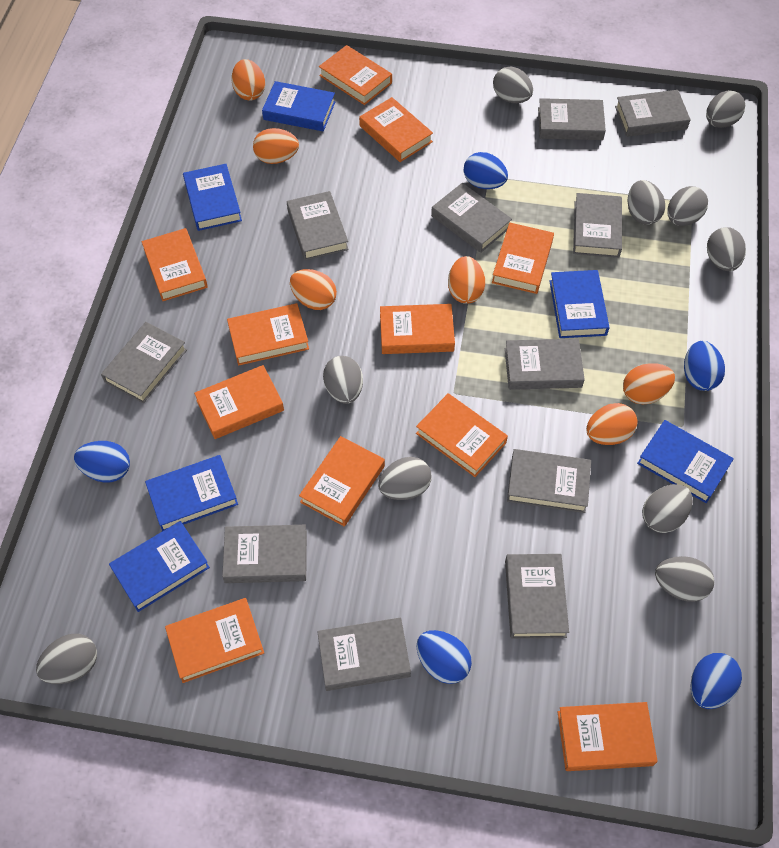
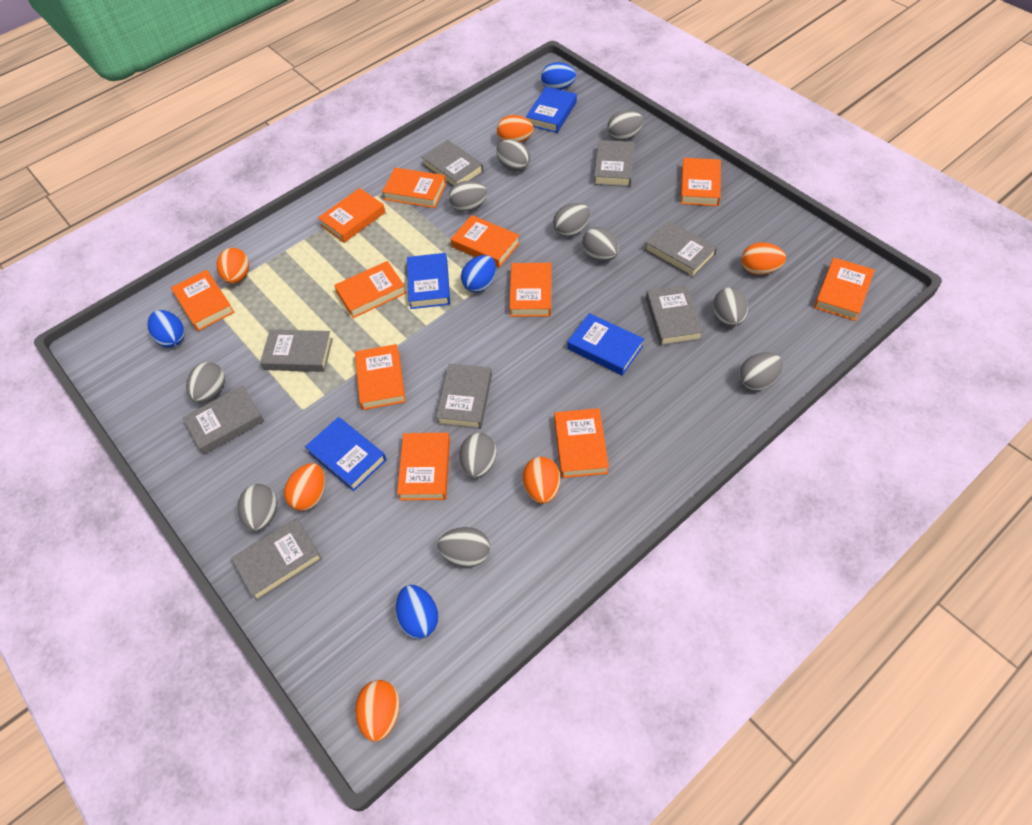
blue book: 6 -> 4
blue egg: 5 -> 4
grey book: 11 -> 8
grey egg: 10 -> 11

